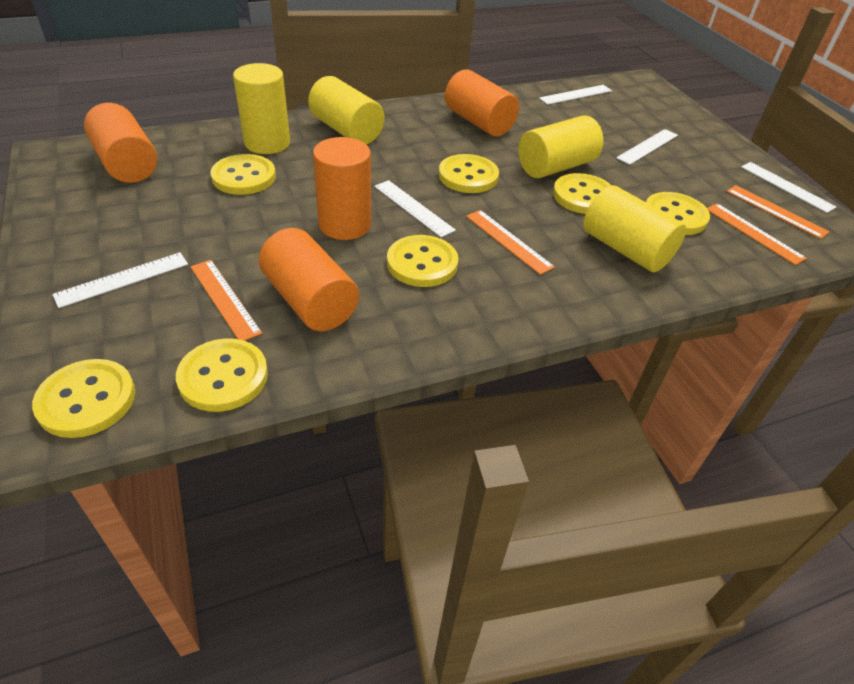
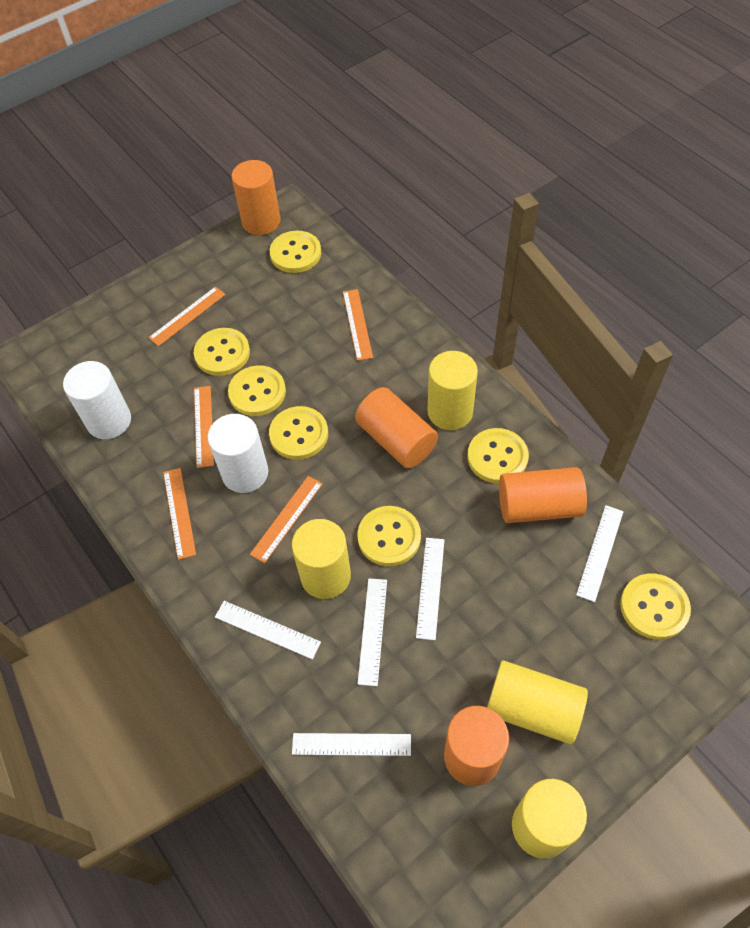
orange ruler: 4 -> 5
white cylinder: 0 -> 2

